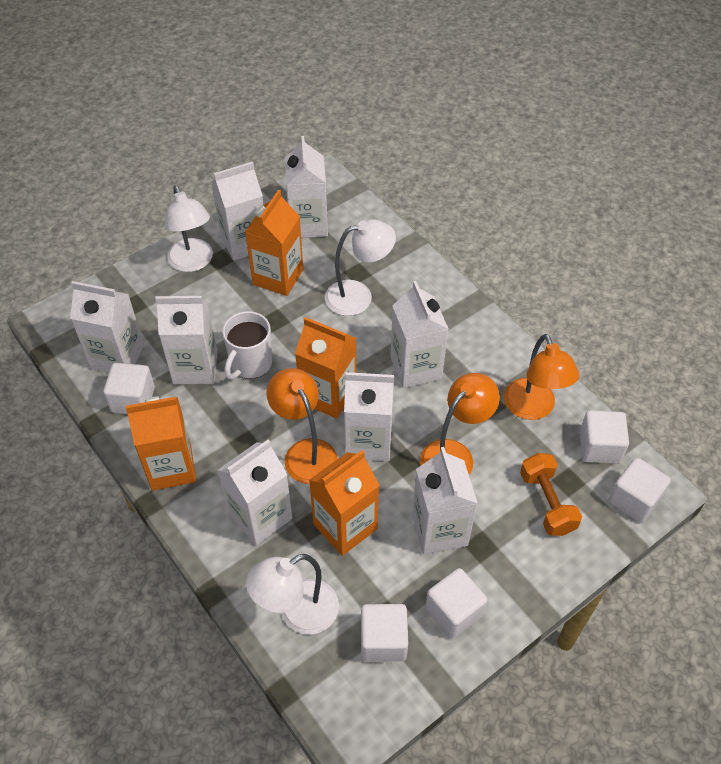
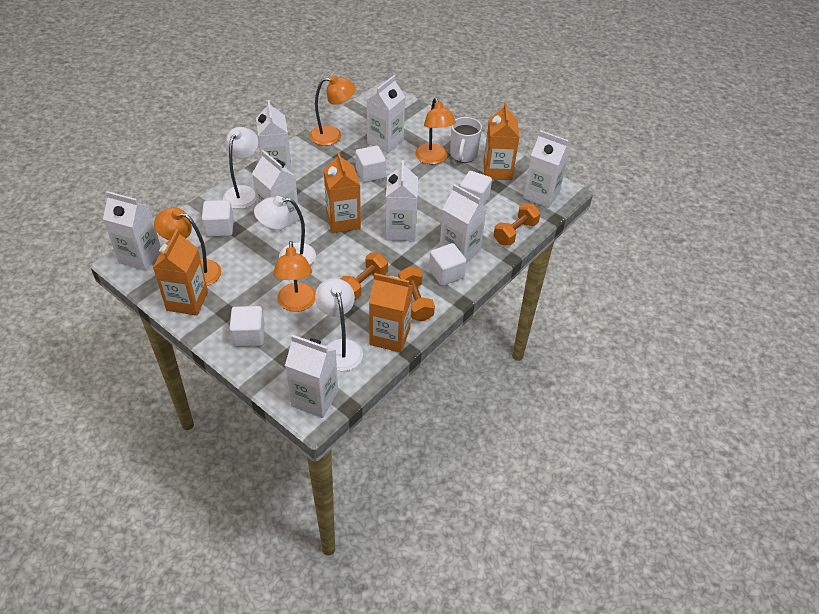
orange dumbbell: 1 -> 3
orange lamp: 3 -> 4

